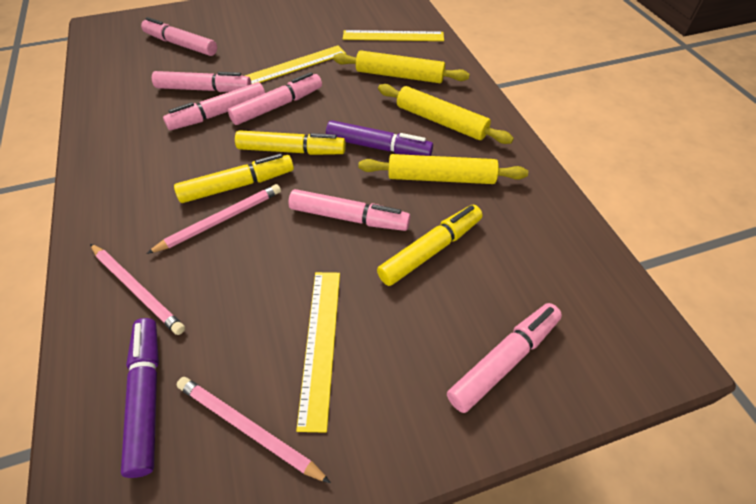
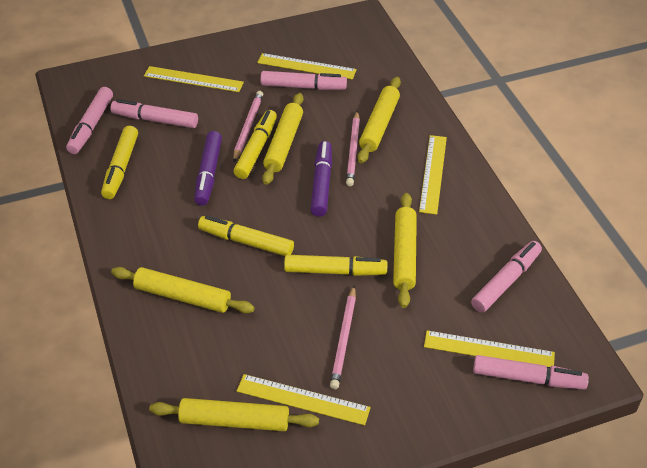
pink marker: 6 -> 5
yellow marker: 3 -> 4
yellow rolling pin: 3 -> 5
yellow ruler: 3 -> 5

